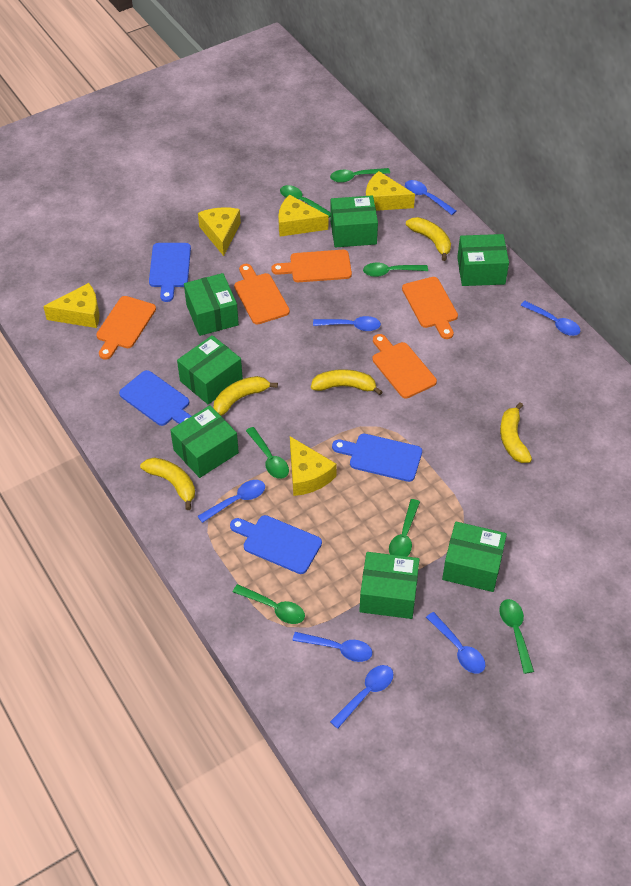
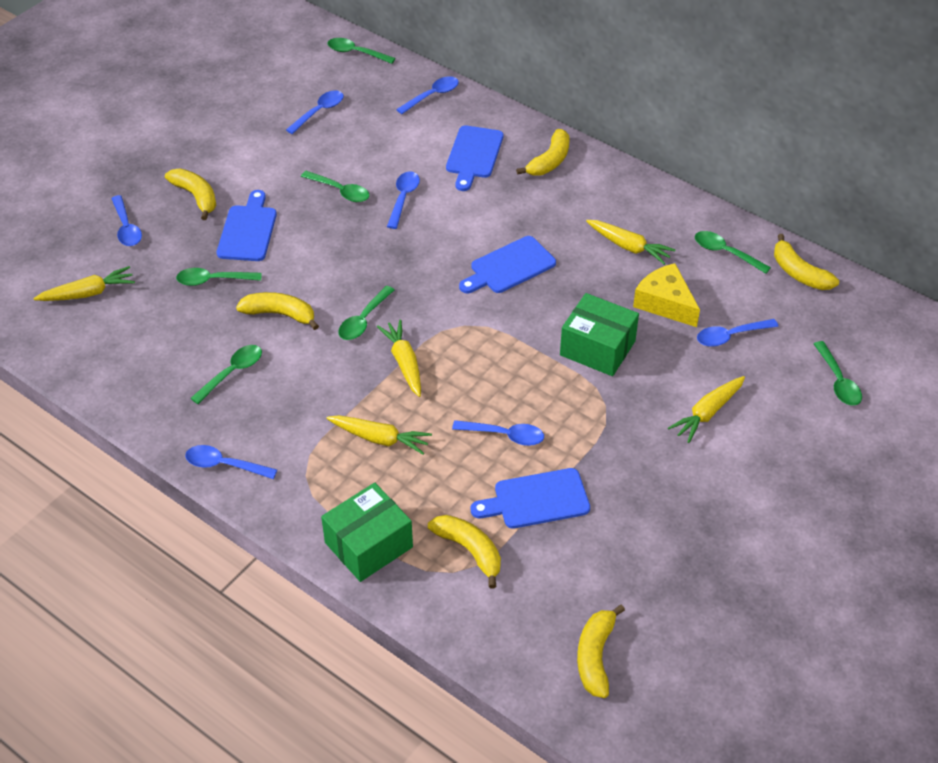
green box: 7 -> 2
orange cutting board: 5 -> 0
yellow banana: 5 -> 6
yellow carrot: 0 -> 5
yellow cheese: 5 -> 1

